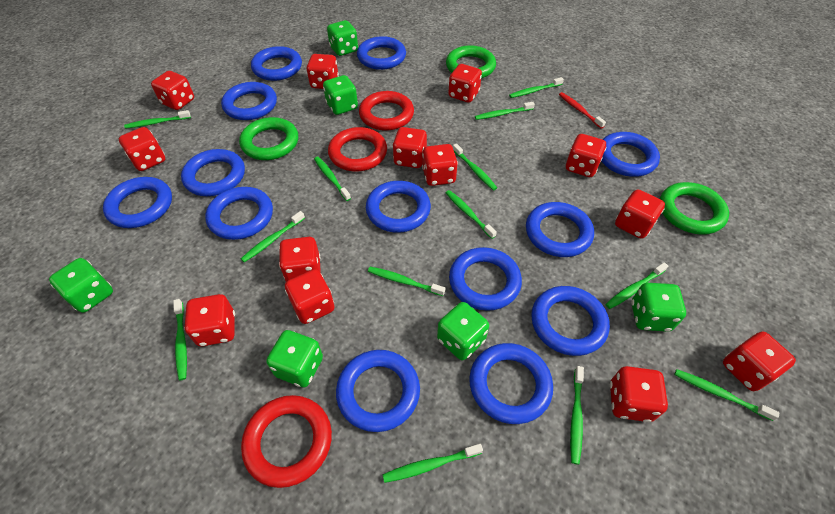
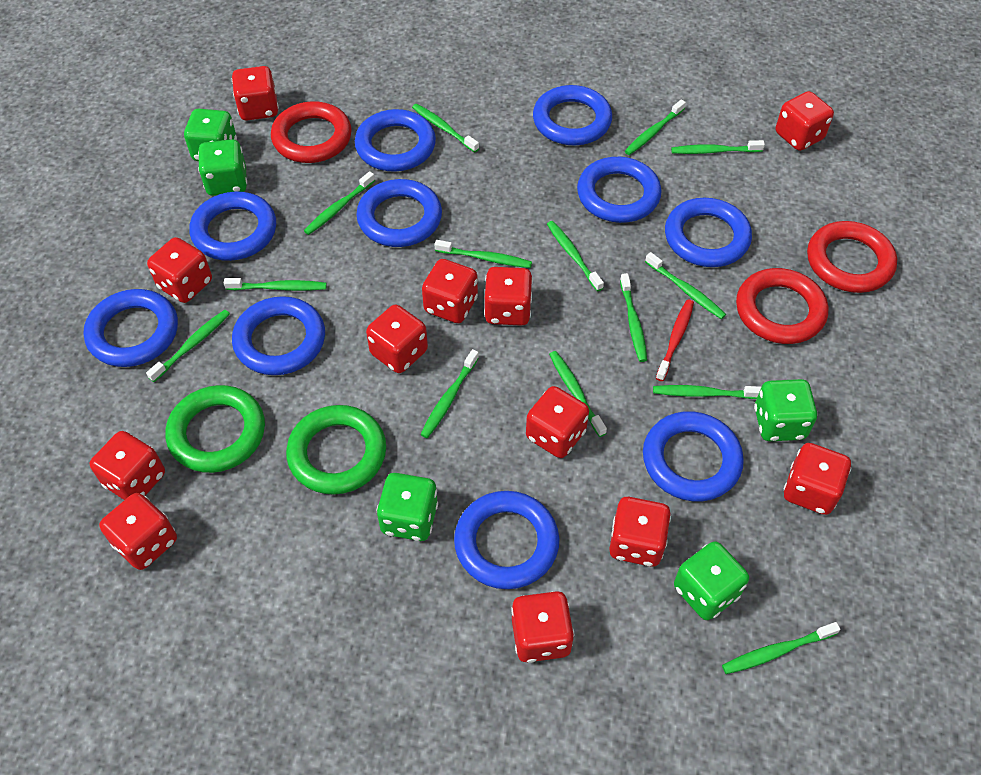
blue ring: 13 -> 10
green dice: 6 -> 5
green ring: 3 -> 2
green toothbrush: 13 -> 14
red dice: 13 -> 12

